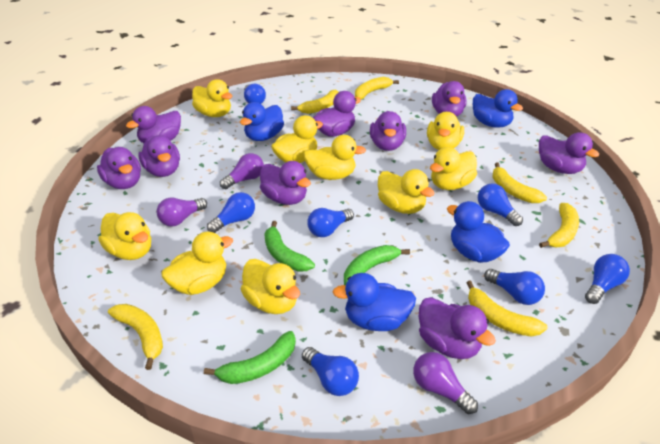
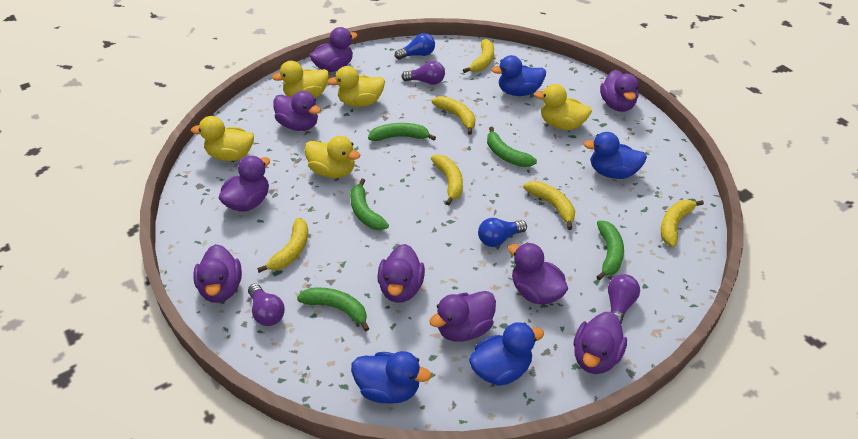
blue light bulb: 7 -> 2
green banana: 3 -> 5
yellow duck: 9 -> 5

